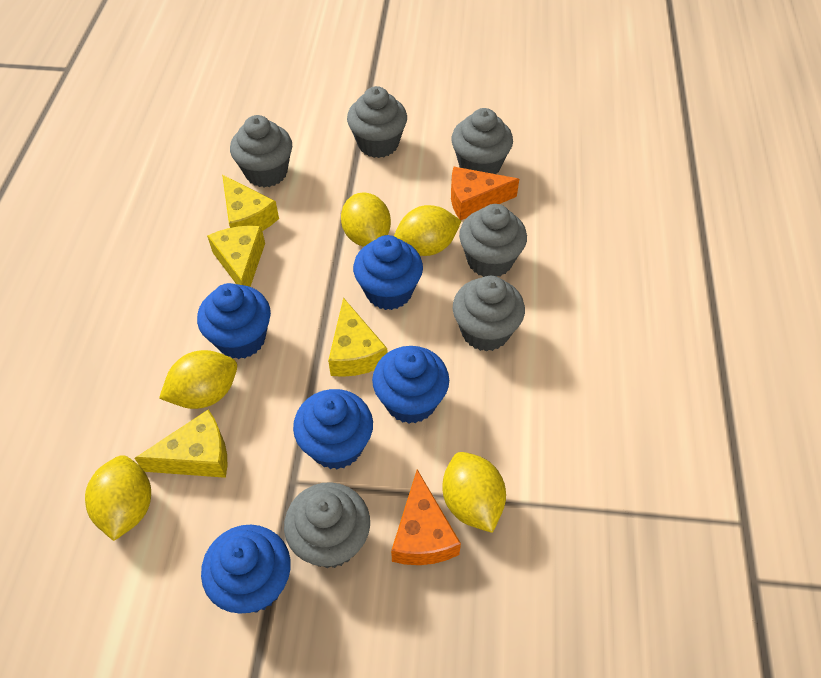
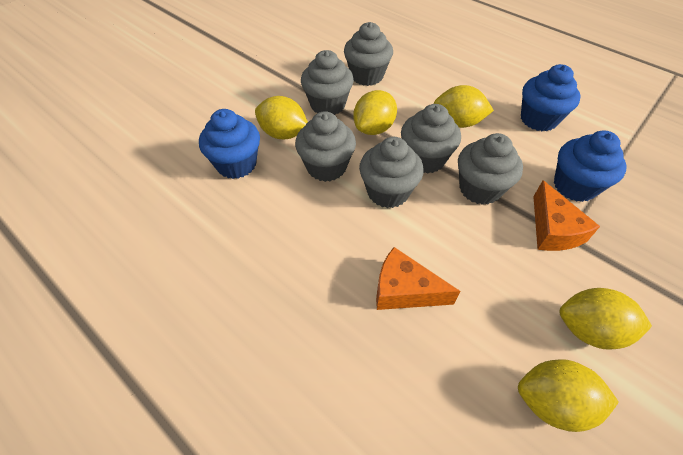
blue cupcake: 5 -> 3
yellow cheese: 4 -> 0

